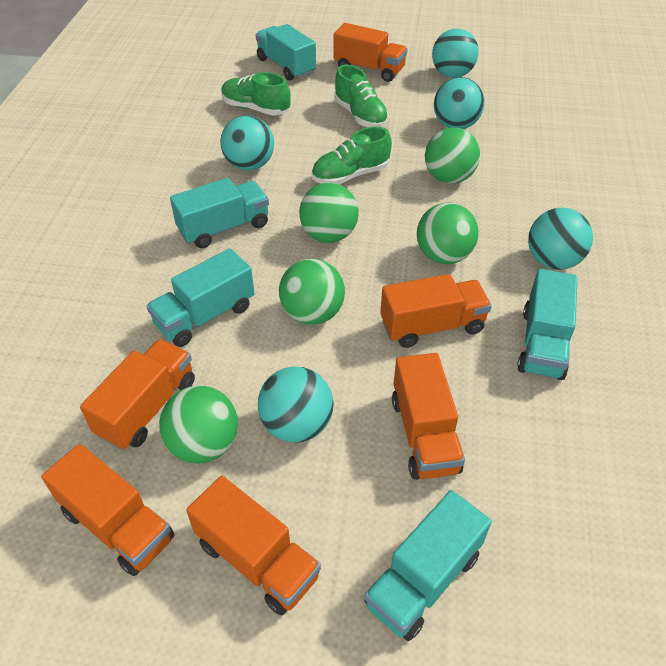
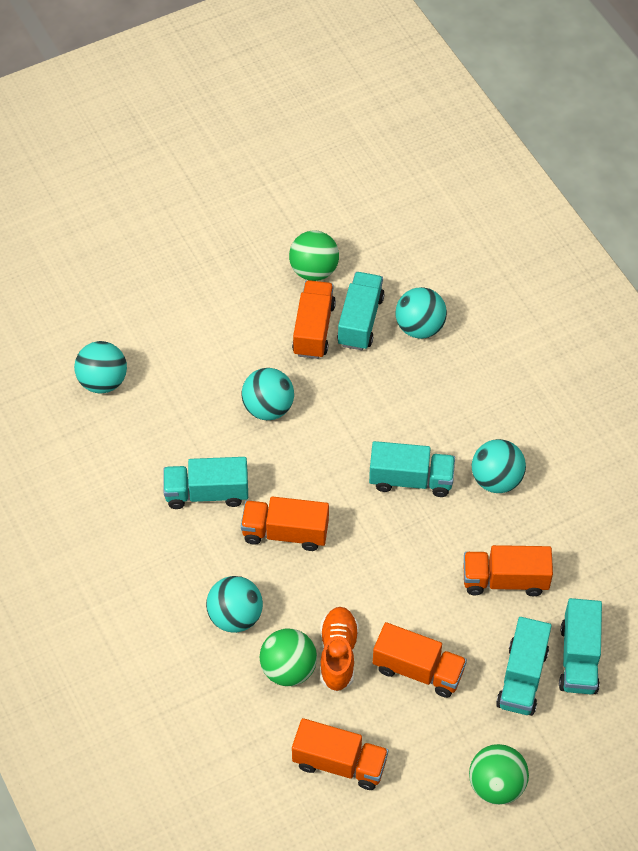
green ball: 5 -> 3
green shoe: 3 -> 0
orange shoe: 0 -> 1
orange truck: 6 -> 5

